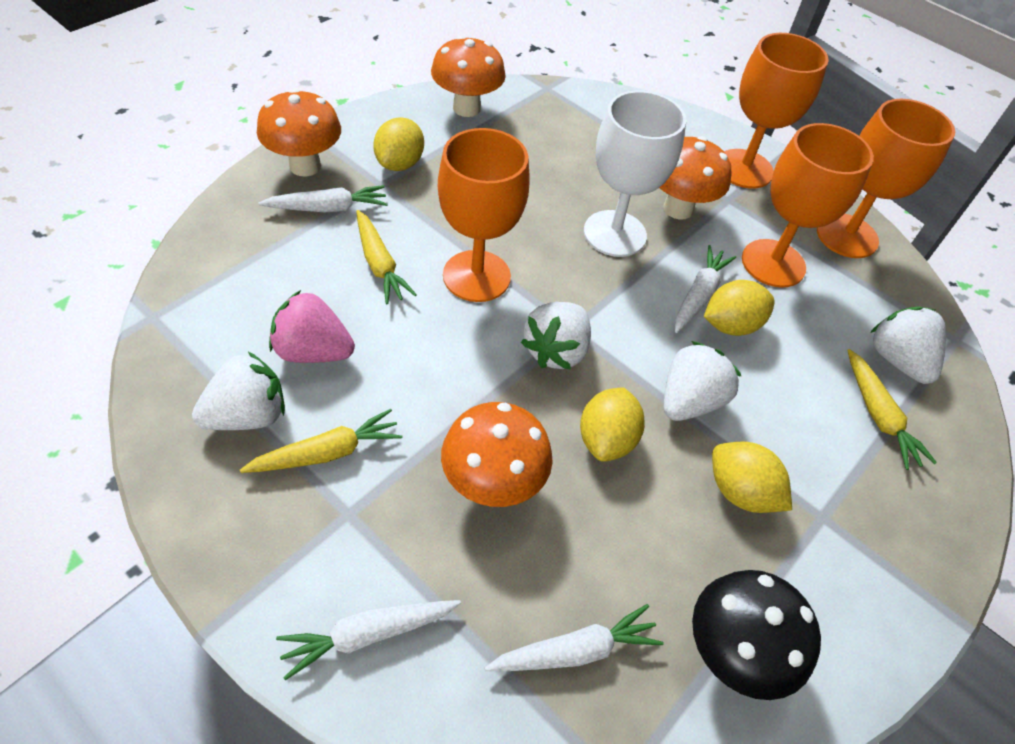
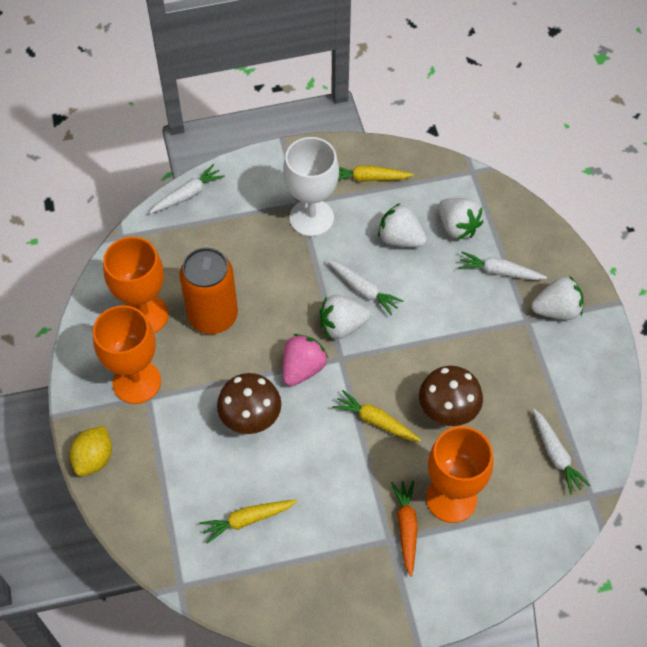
black mushroom: 1 -> 0
brown mushroom: 0 -> 2
orange can: 0 -> 1
orange carrot: 0 -> 1
orange goblet: 4 -> 3
orange mushroom: 4 -> 0
yellow lemon: 4 -> 1

